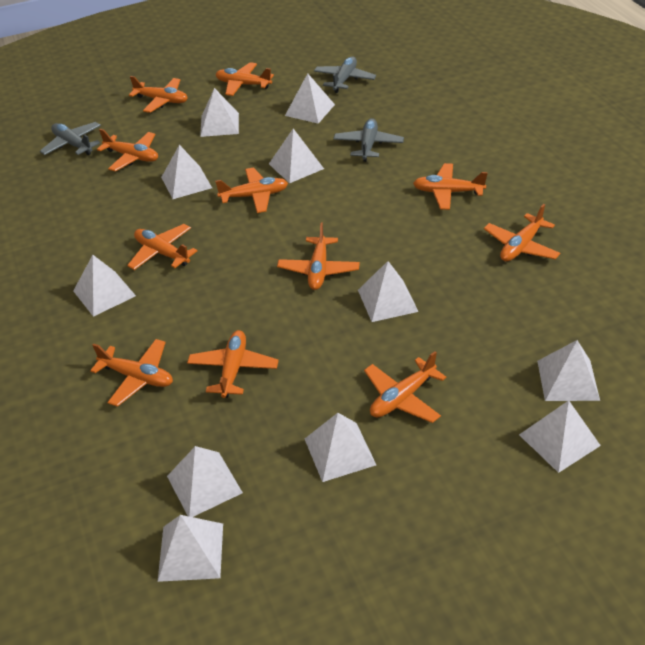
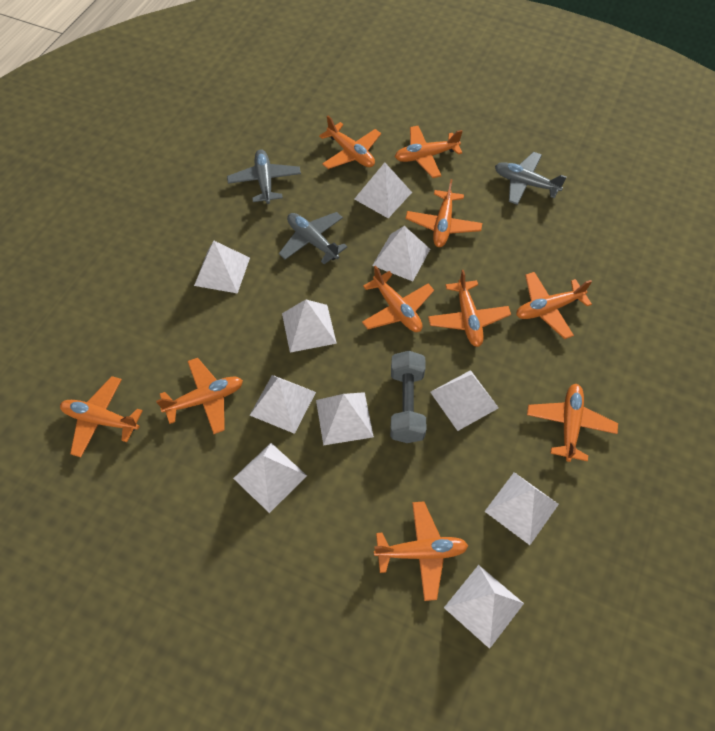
grey dumbbell: 0 -> 1
orange plane: 11 -> 10
white pyramid: 11 -> 10

